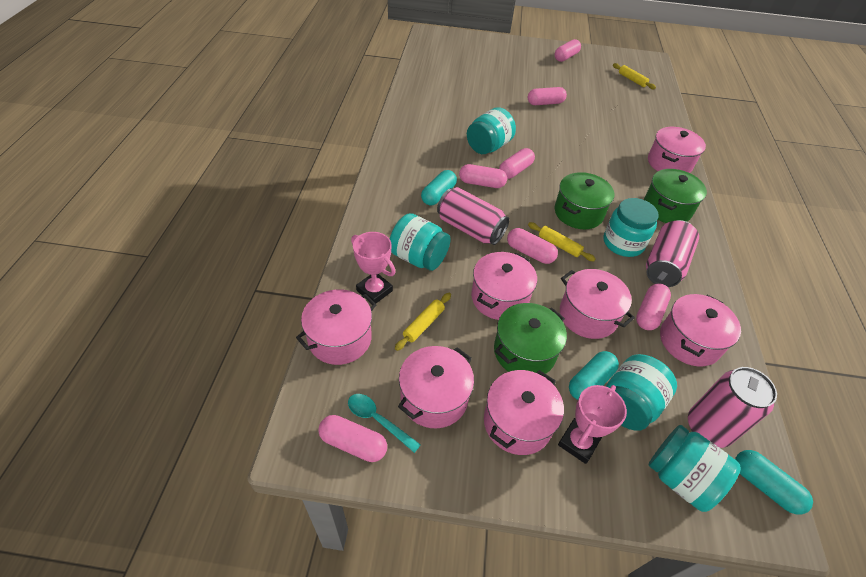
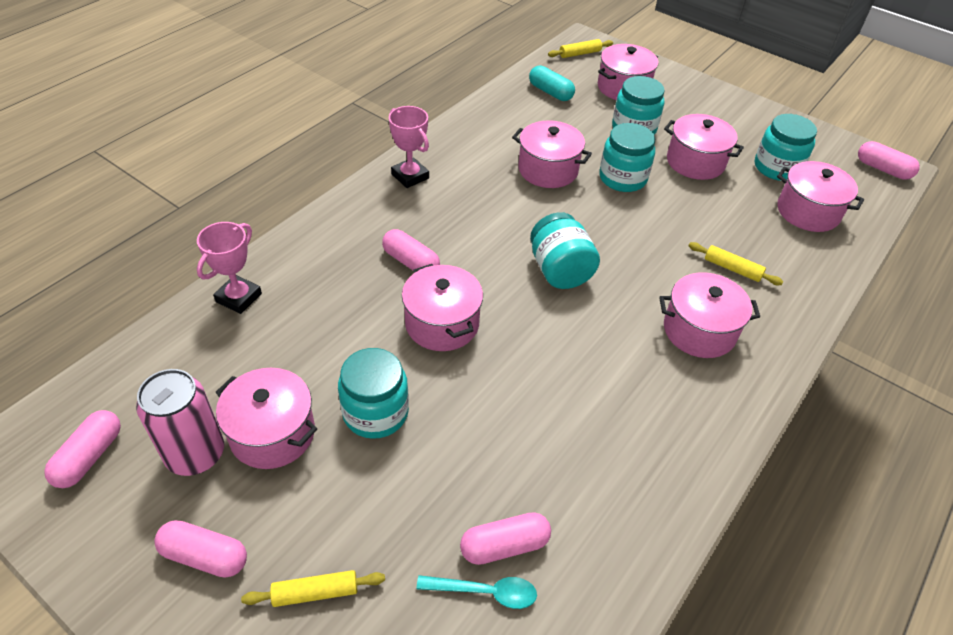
green pot: 3 -> 0
pink can: 3 -> 1
pink capsule: 7 -> 5
turquoise capsule: 3 -> 1

